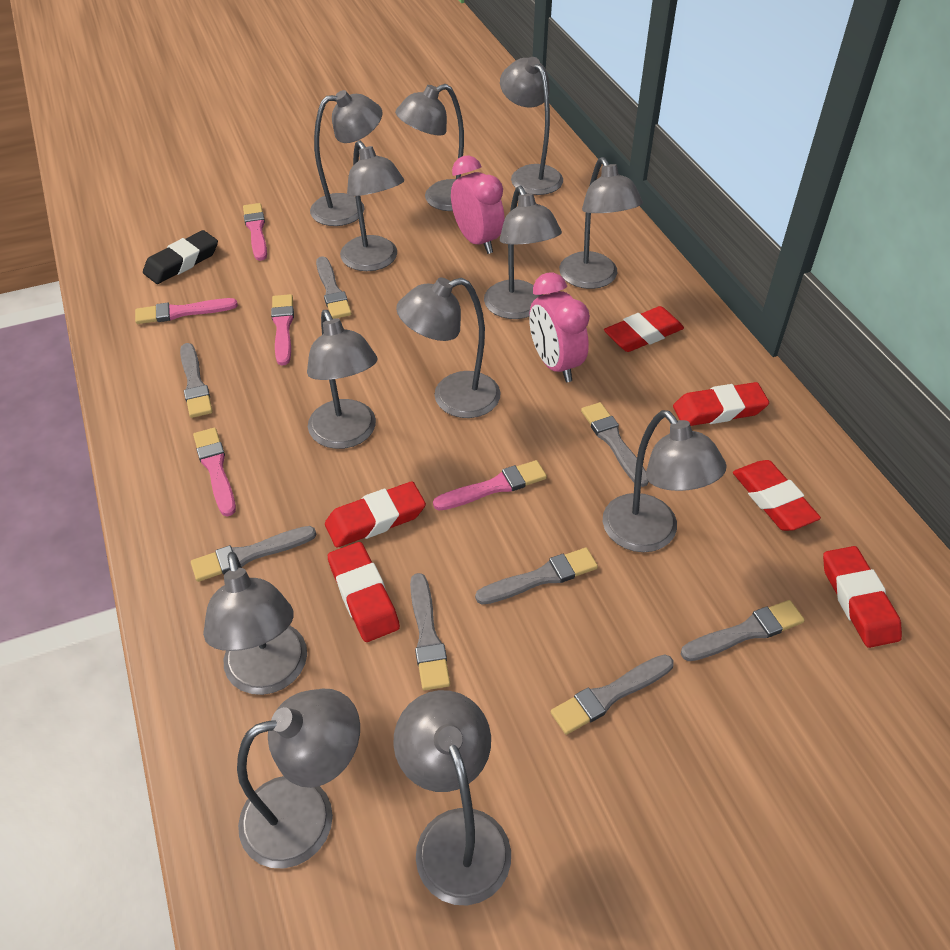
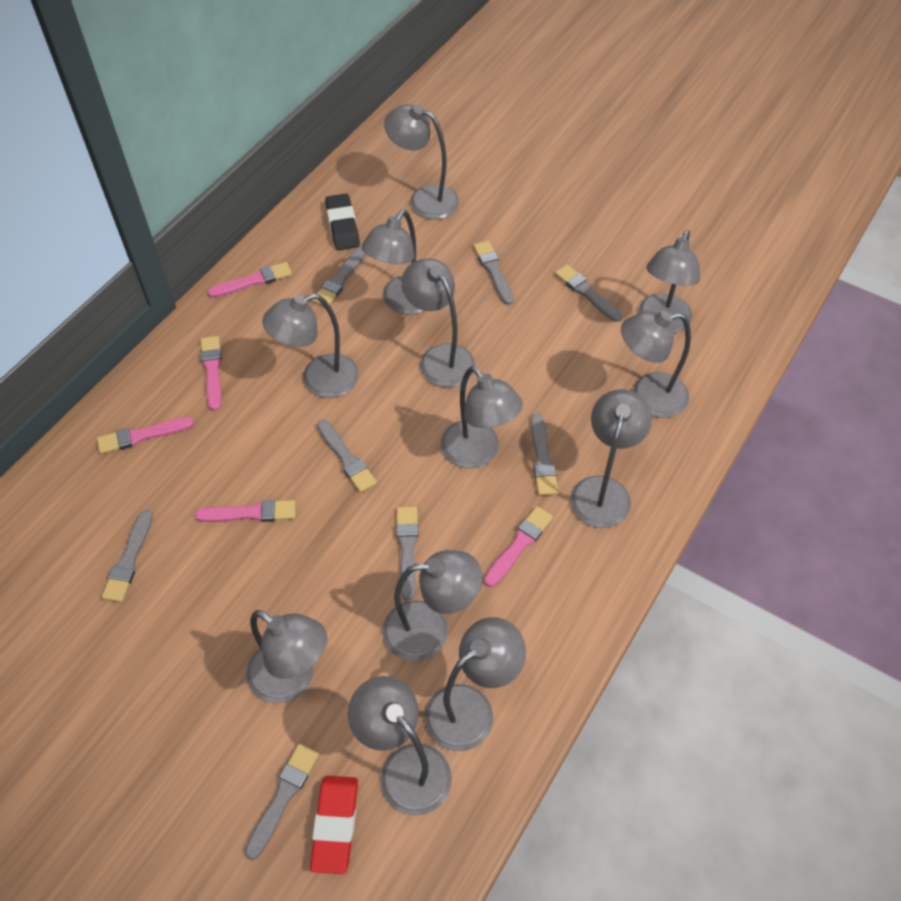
pink clock: 2 -> 0
red eraser: 6 -> 1

